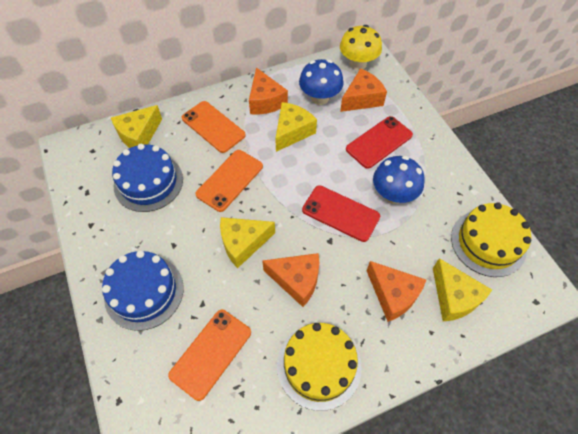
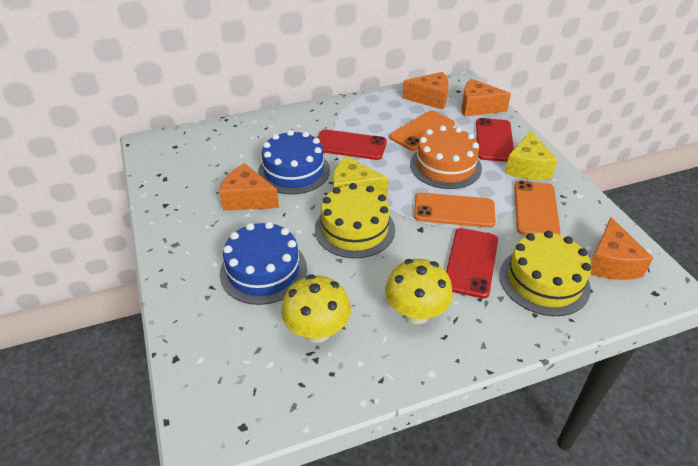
blue mushroom: 2 -> 0
orange cake: 0 -> 1
red phone: 2 -> 3
yellow cheese: 4 -> 2
yellow mushroom: 1 -> 2

